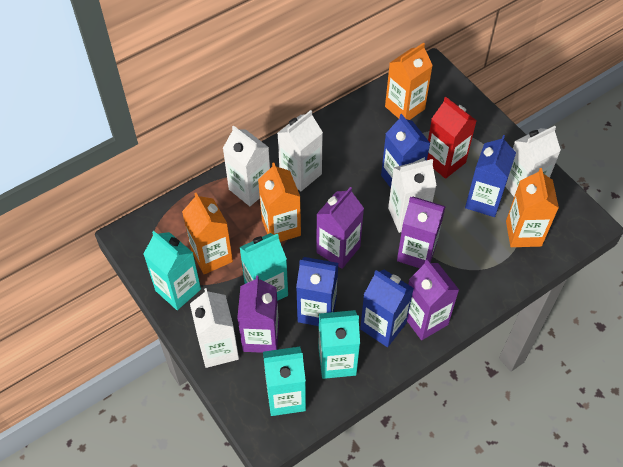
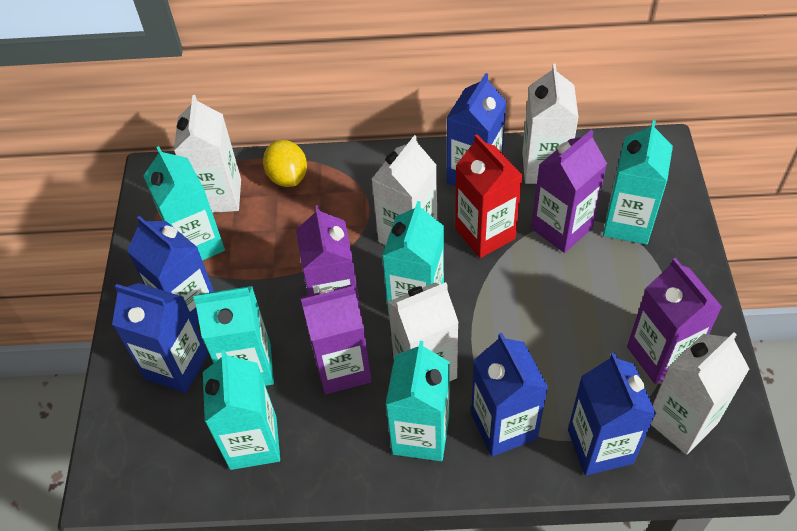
blue carton: 4 -> 5
orange carton: 4 -> 0
turquoise carton: 4 -> 6
yellow lemon: 0 -> 1

